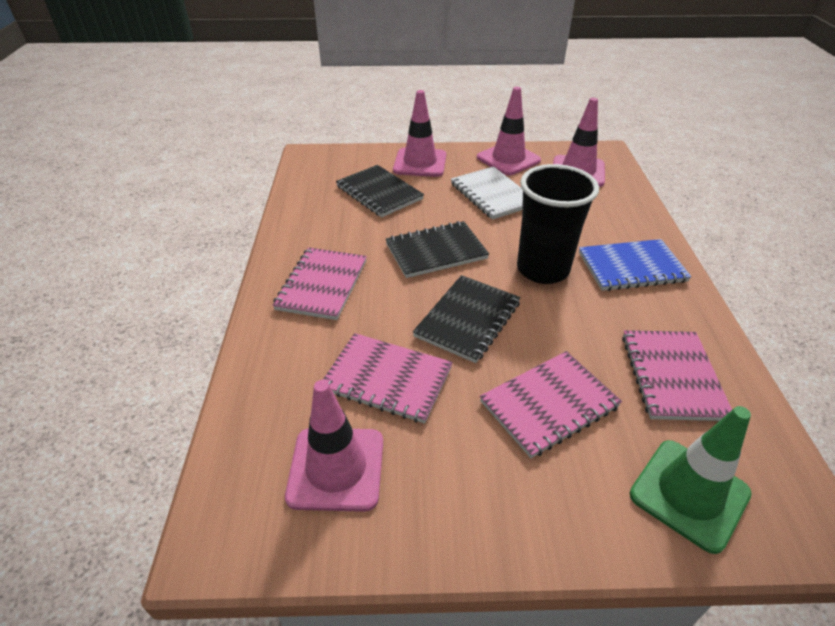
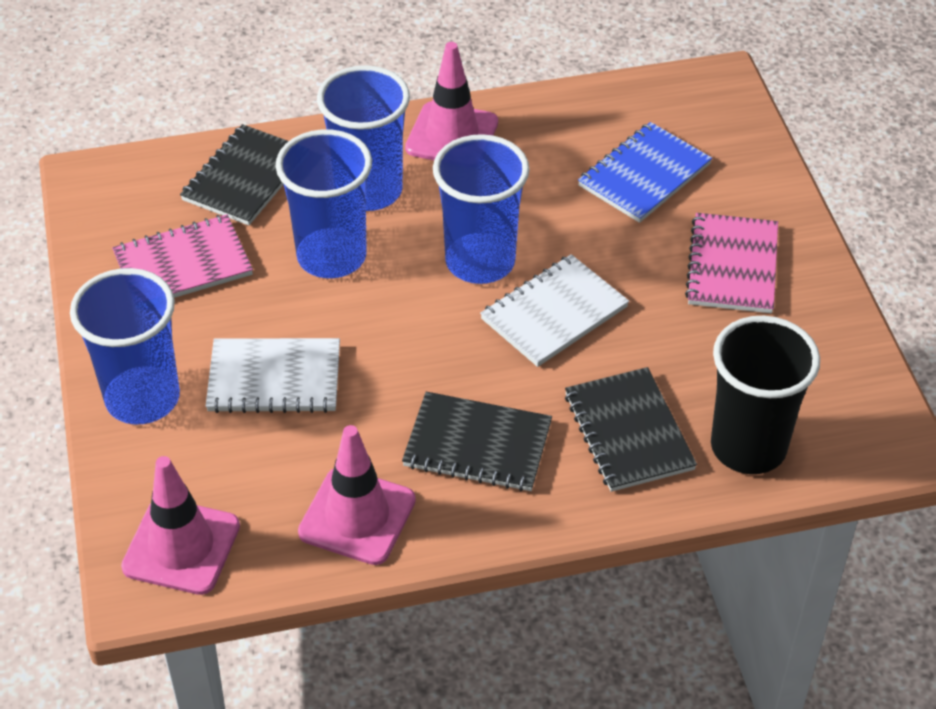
blue cup: 0 -> 4
green traffic cone: 1 -> 0
pink notebook: 4 -> 2
pink traffic cone: 4 -> 3
white notebook: 1 -> 2

